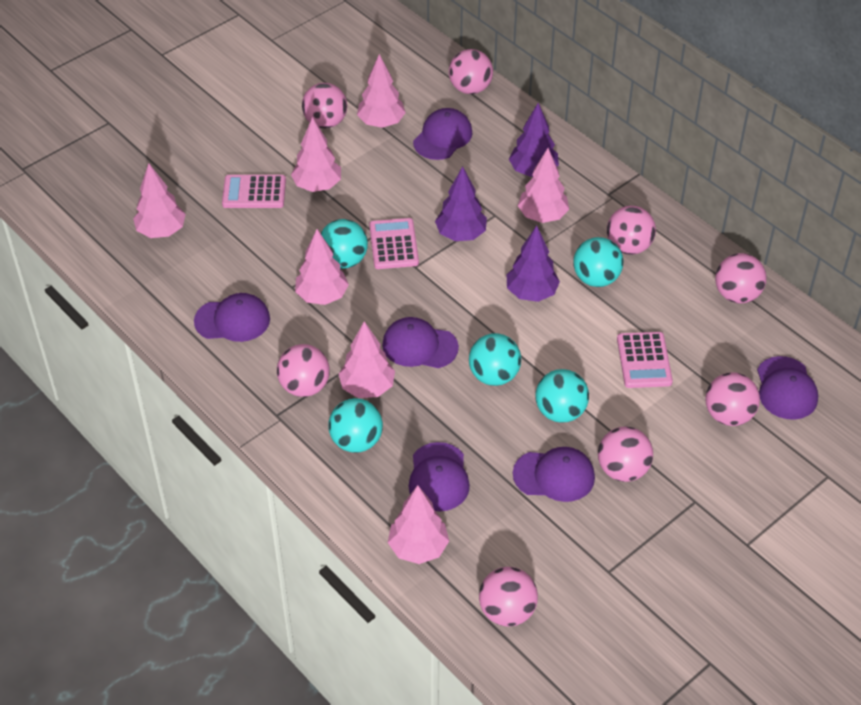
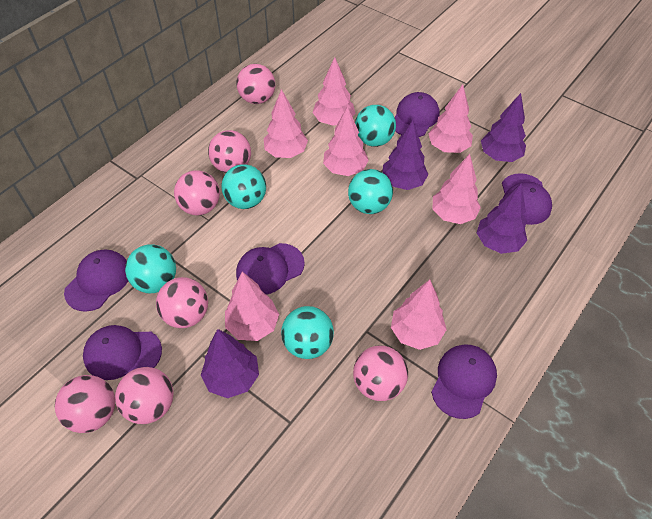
pink ball: 8 -> 7
pink calculator: 3 -> 0
purple tree: 3 -> 4

